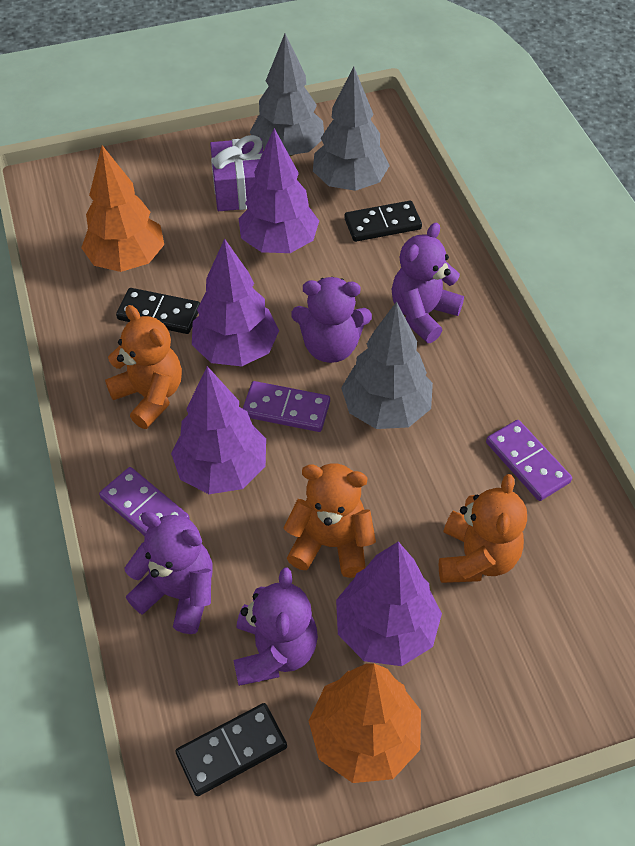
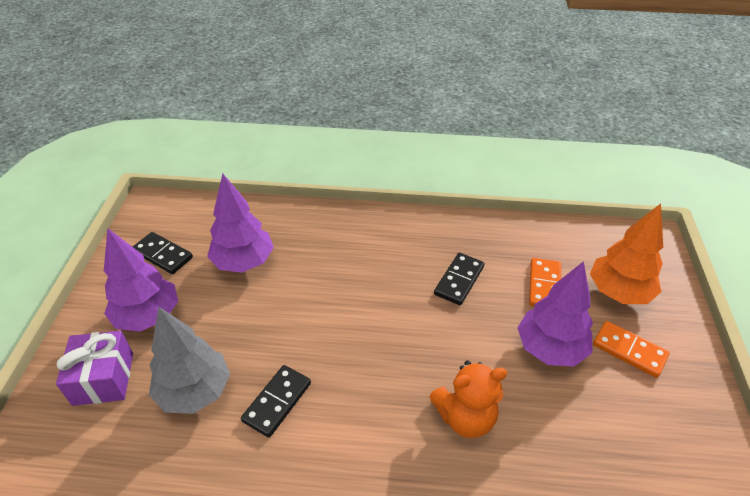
grey tree: 3 -> 1
orange domino: 0 -> 2
orange teddy bear: 3 -> 1
orange tree: 2 -> 1
purple domino: 3 -> 0
purple teddy bear: 4 -> 0
purple tree: 4 -> 3

